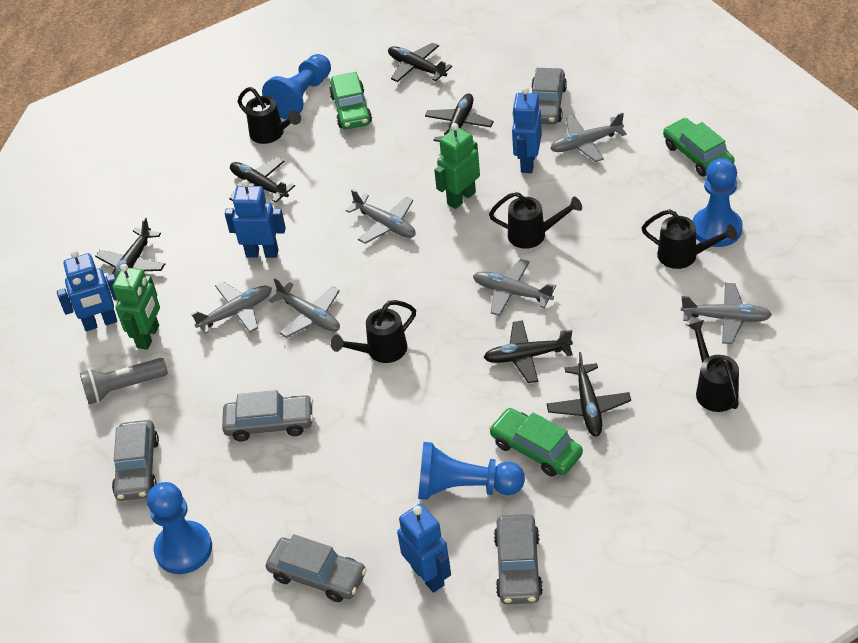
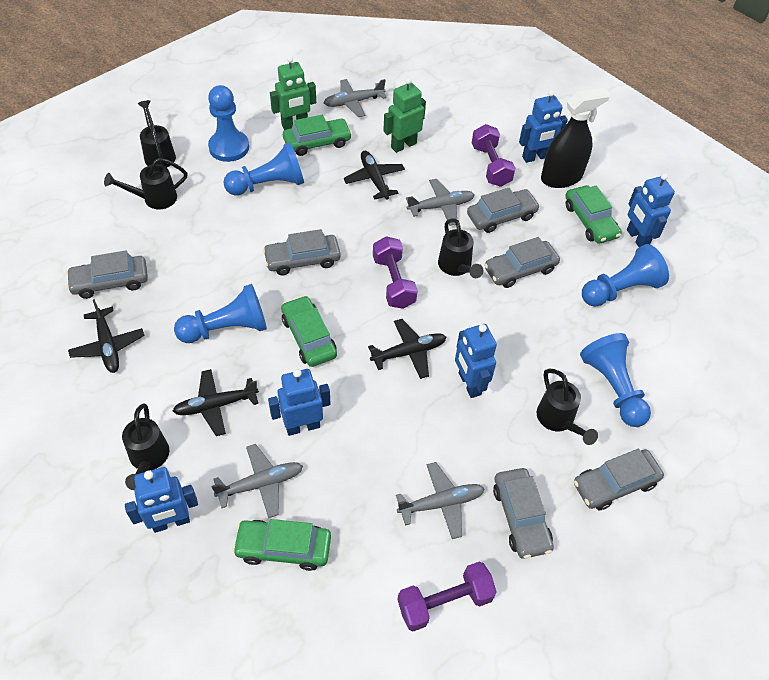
black plane: 6 -> 4
black spray bottle: 0 -> 1
blue pawn: 4 -> 5
blue robot: 4 -> 5
green car: 3 -> 4
grey car: 5 -> 6
grey flashlight: 1 -> 0
grey plane: 6 -> 4
purple dumbbell: 0 -> 3

